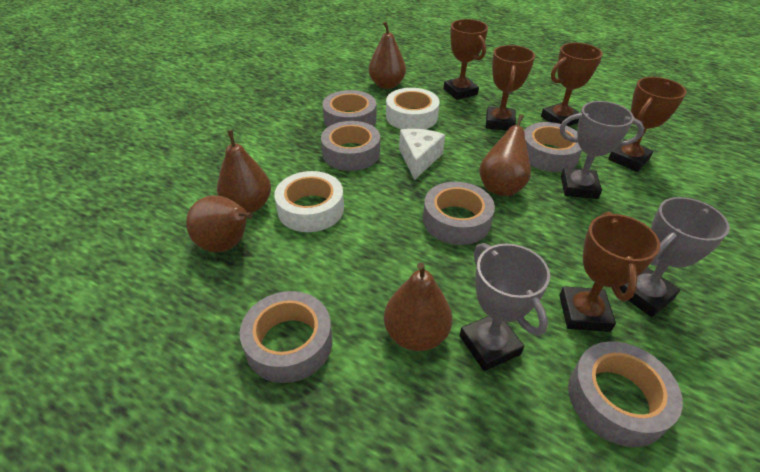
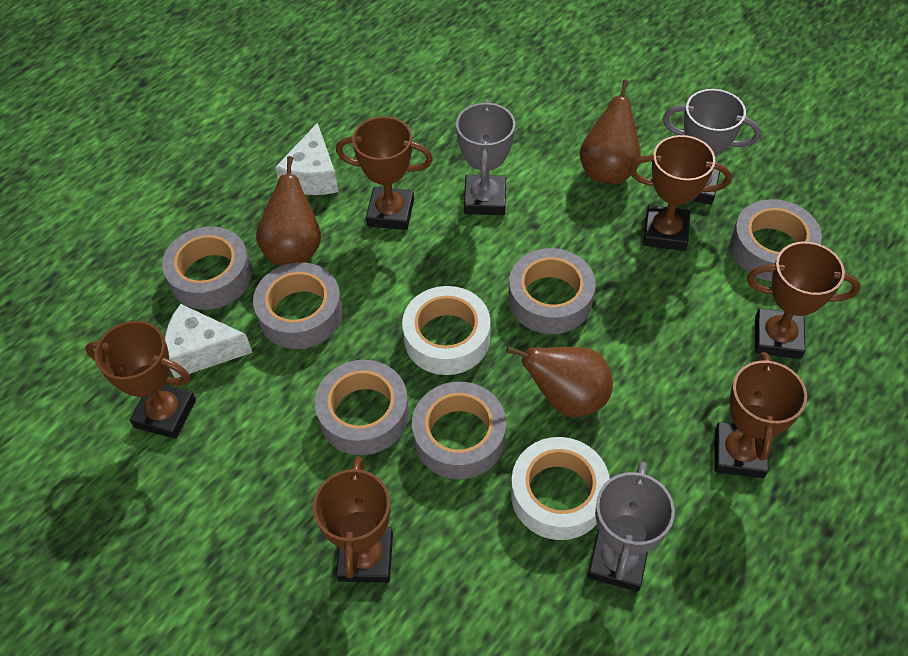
brown pear: 5 -> 3
brown trophy: 5 -> 6
white cheese: 1 -> 2

